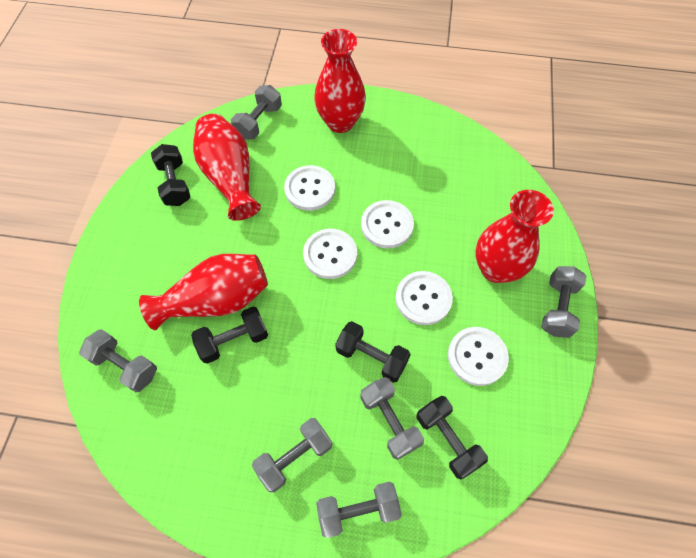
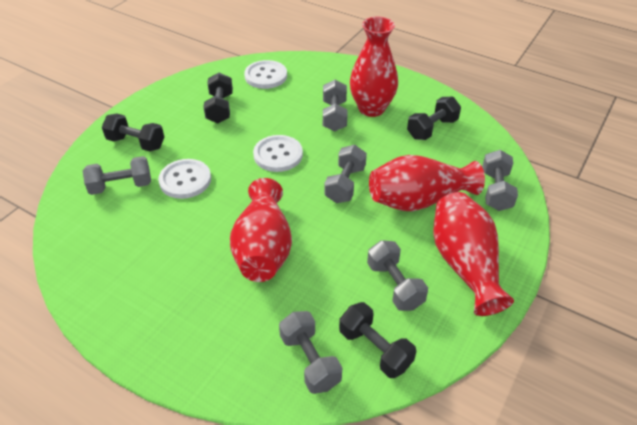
white button: 5 -> 3

